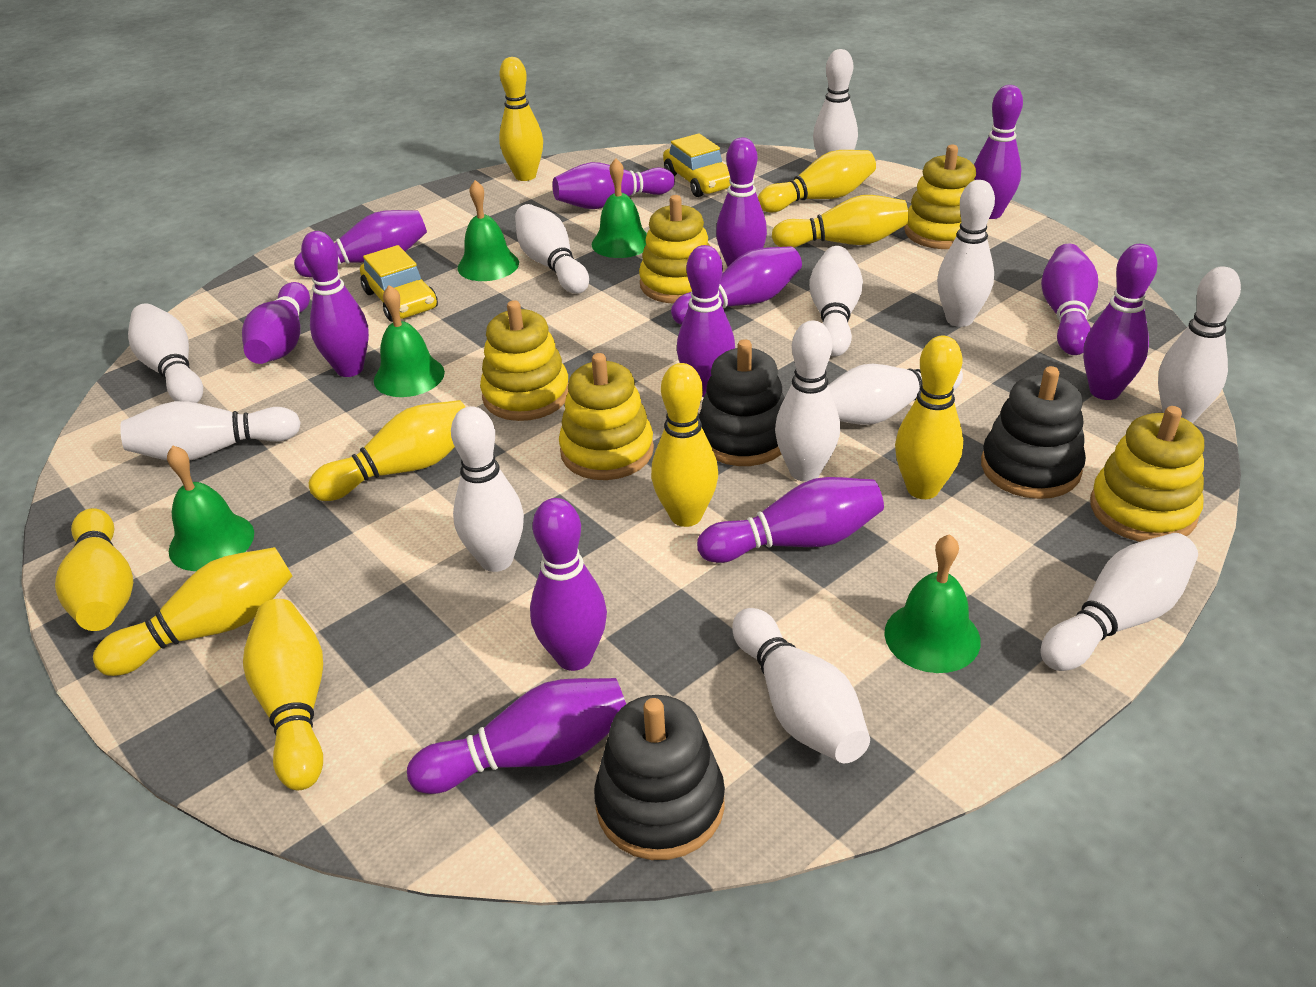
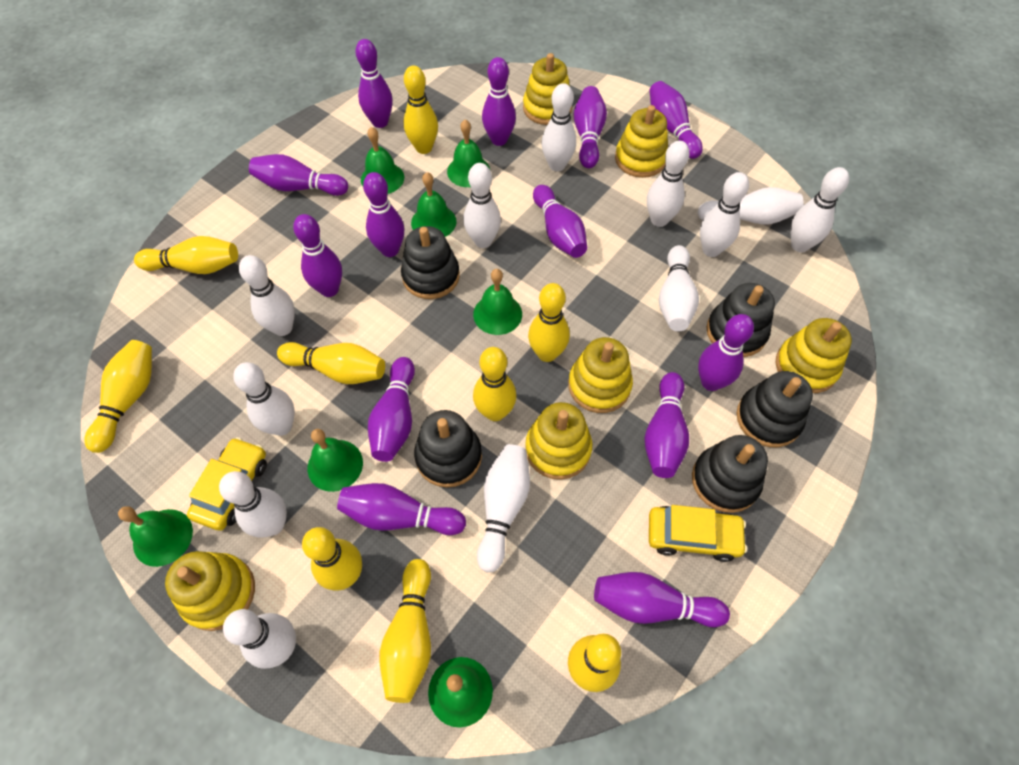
black stacking toy: 3 -> 5
green bell: 5 -> 7
yellow stacking toy: 5 -> 6

